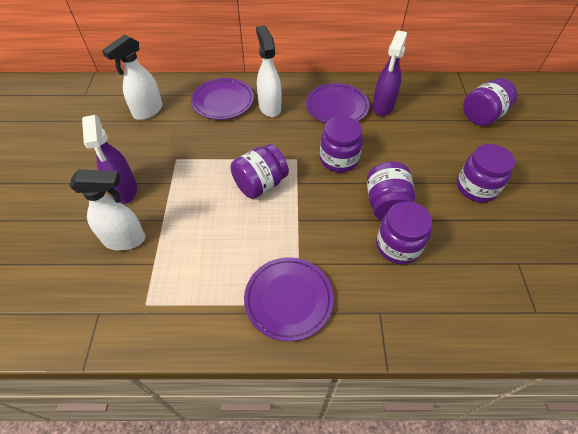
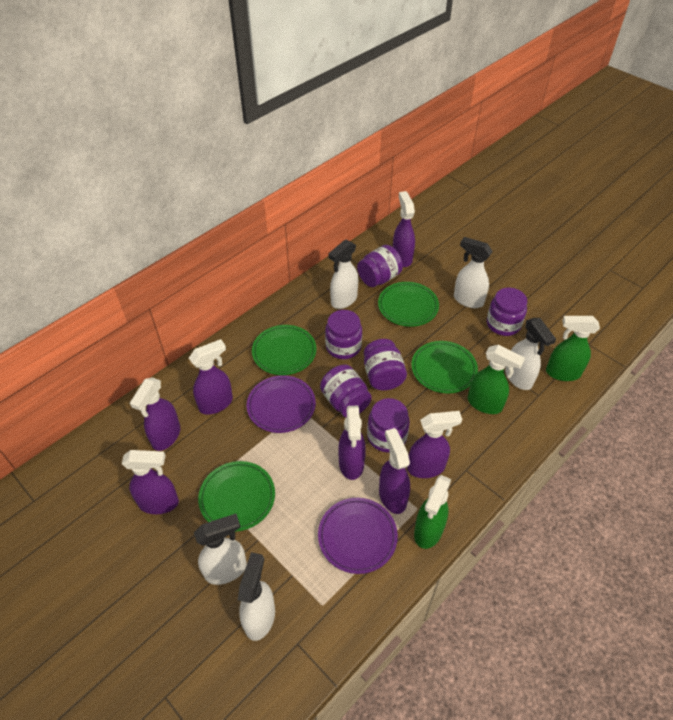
green plate: 0 -> 4
green spray bottle: 0 -> 3
purple plate: 3 -> 2
purple spray bottle: 2 -> 7
white spray bottle: 3 -> 5

